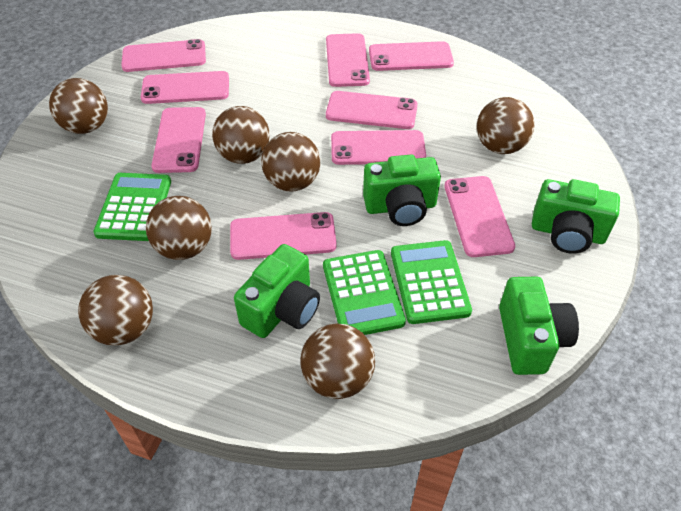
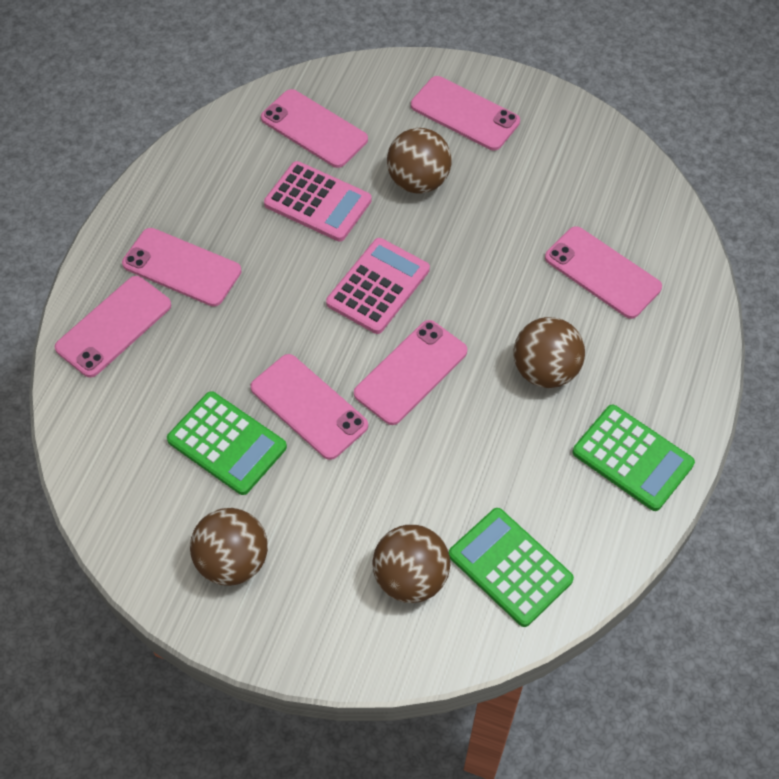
brown ball: 7 -> 4
green camera: 4 -> 0
pink calculator: 0 -> 2
pink phone: 9 -> 7

